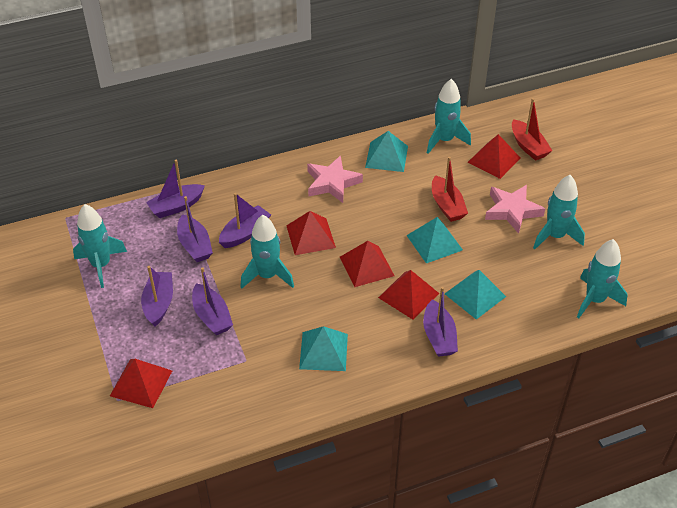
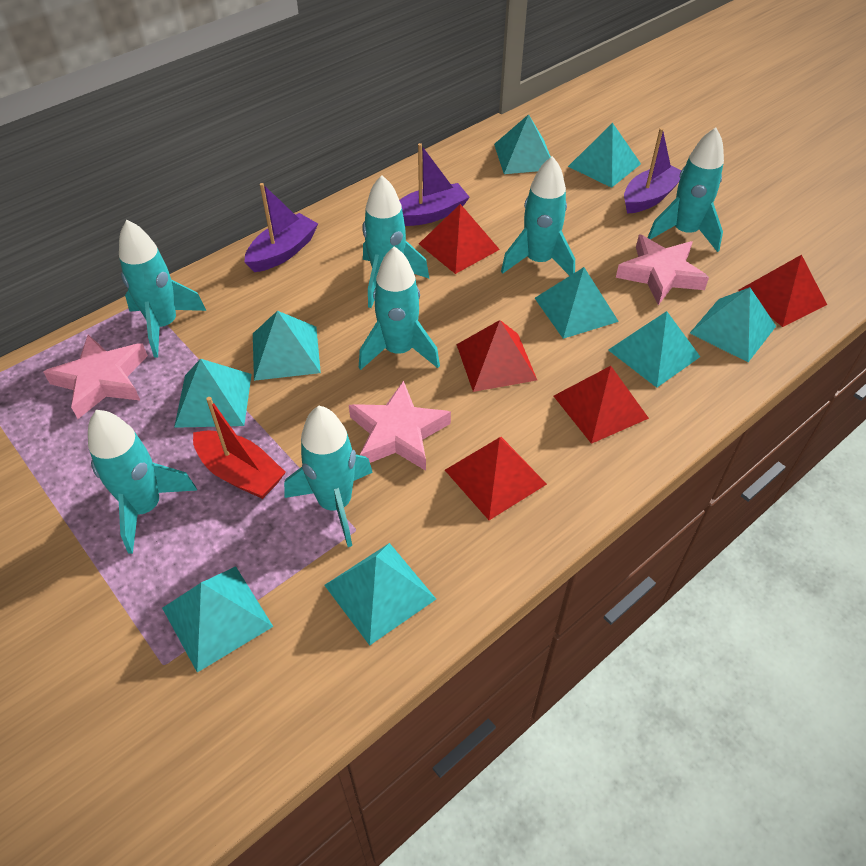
pink star: 2 -> 3
purple boat: 6 -> 3
red boat: 2 -> 1
turquoise pyramid: 4 -> 9
turquoise rocket: 5 -> 7

